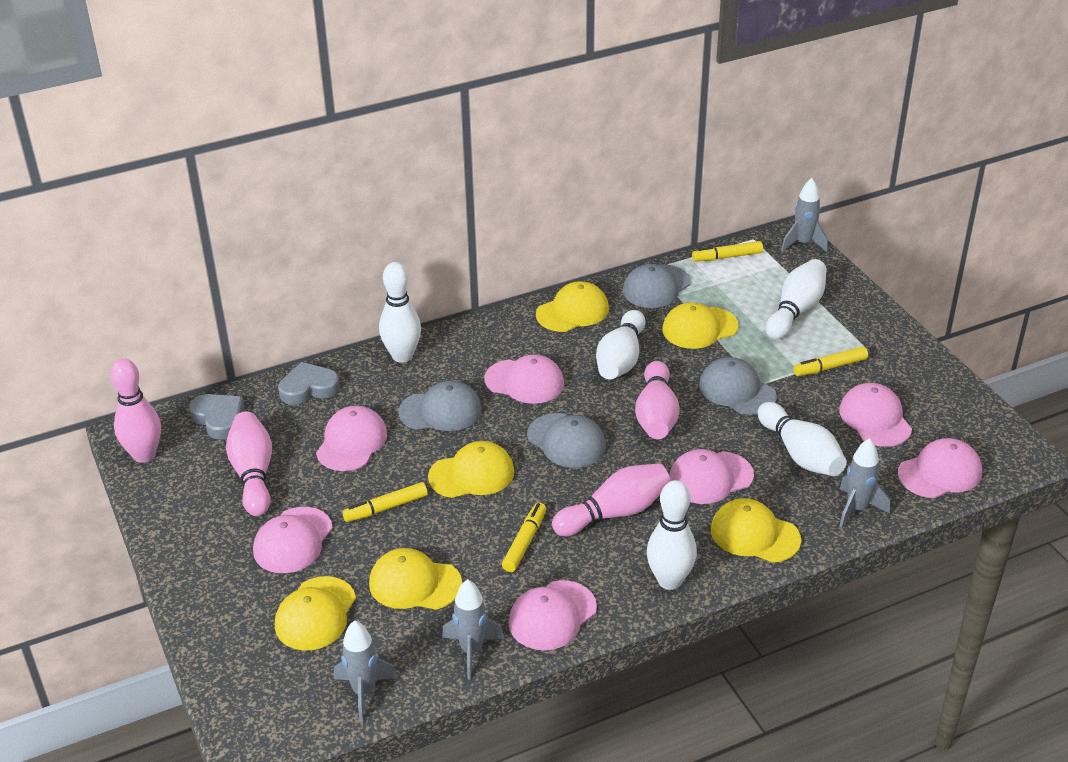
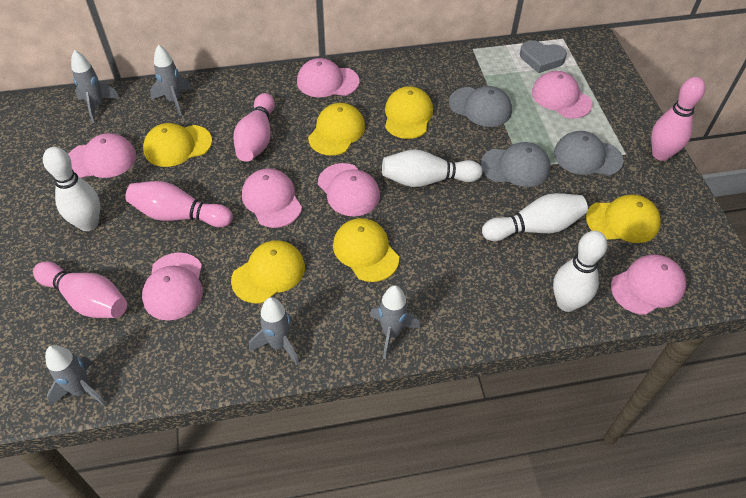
grey cap: 4 -> 3
grey heart: 2 -> 1
grey rocket: 4 -> 5
white bowling pin: 5 -> 4
yellow marker: 4 -> 0

